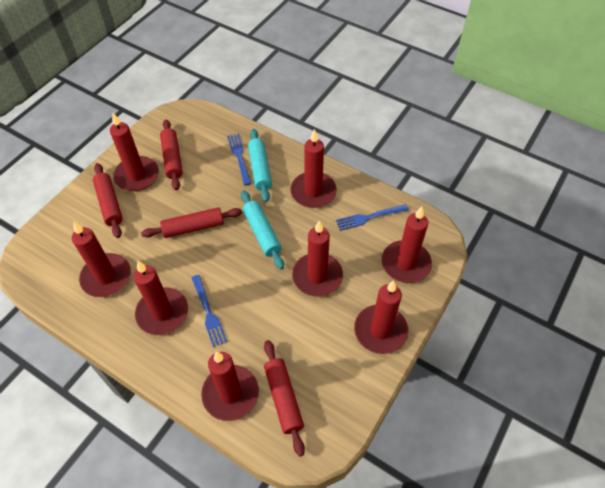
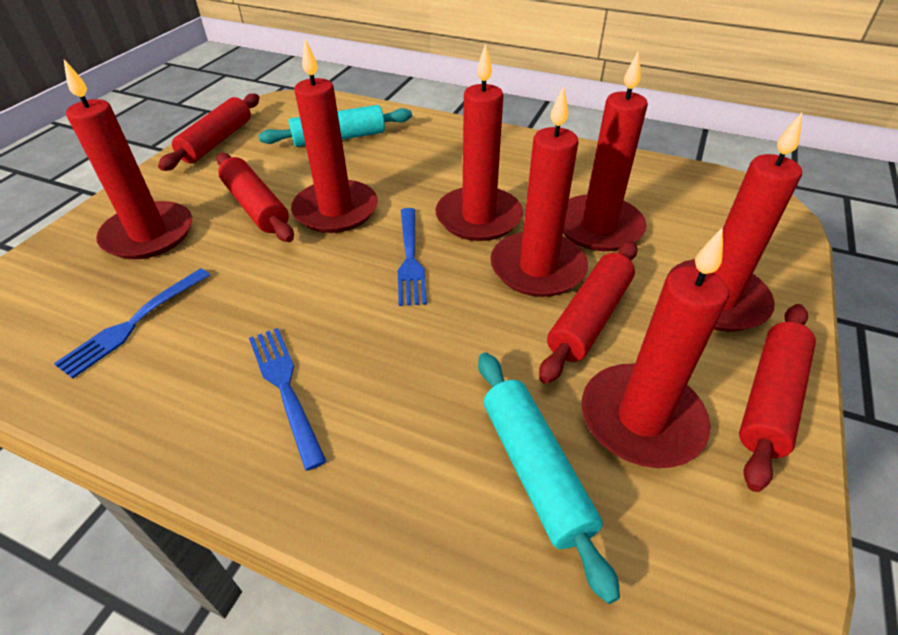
red candle: 8 -> 7

